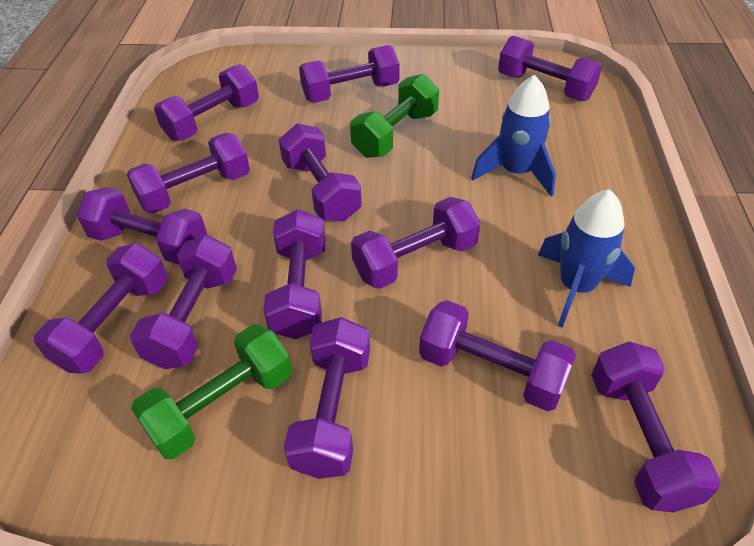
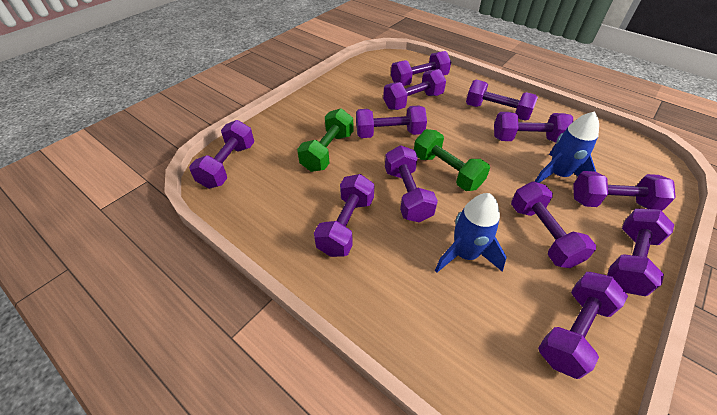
purple dumbbell: 13 -> 12

